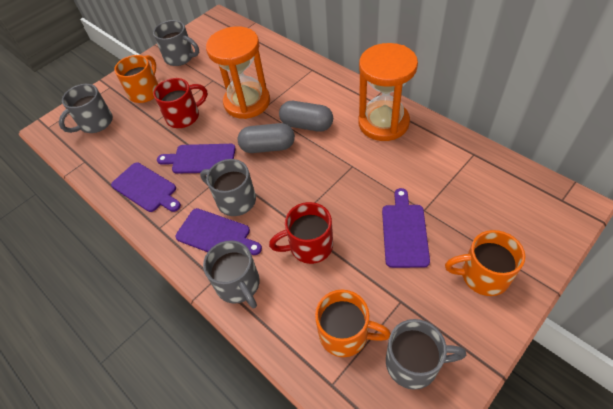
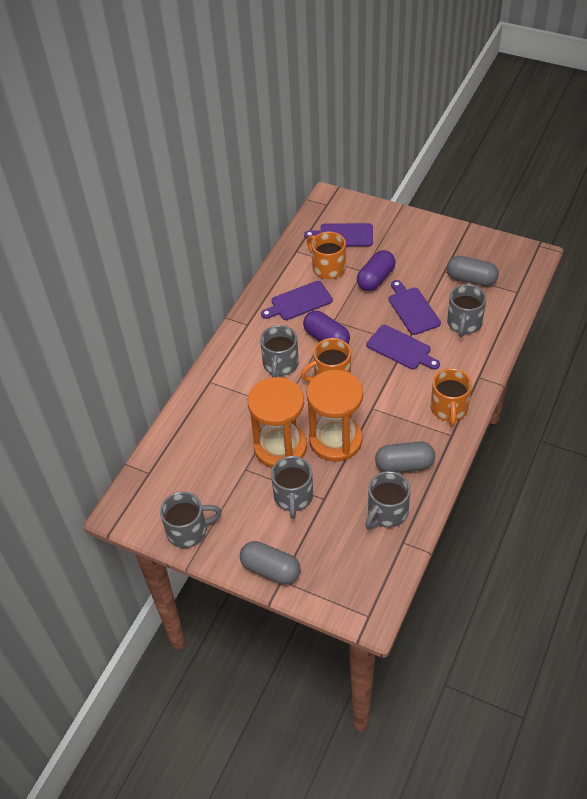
grey capsule: 2 -> 3
purple capsule: 0 -> 2
red mug: 2 -> 0

